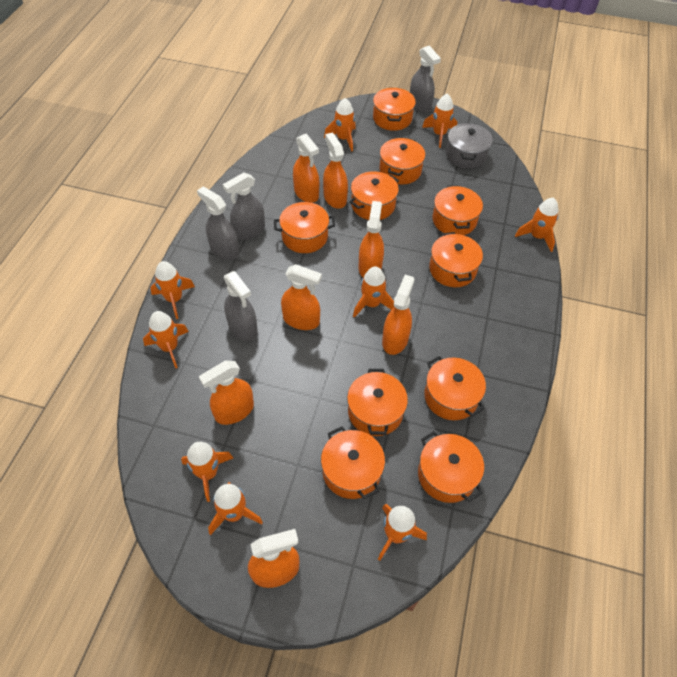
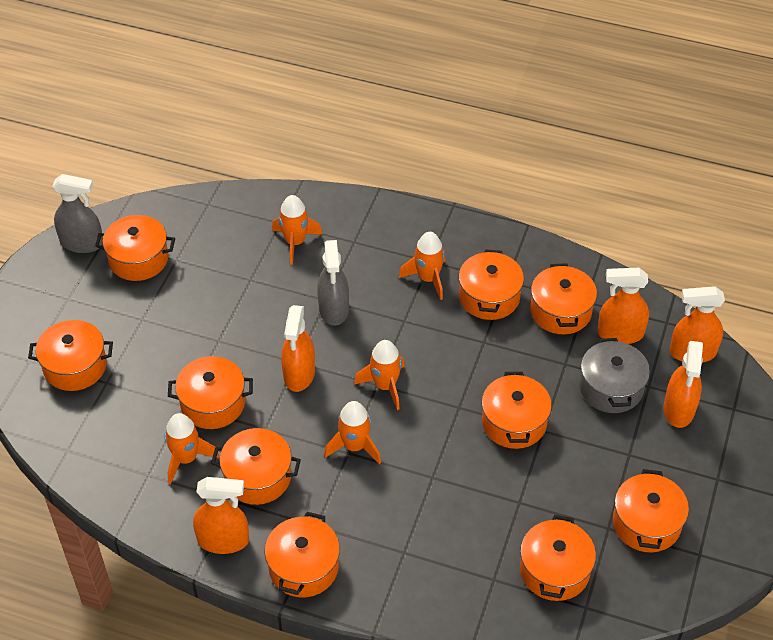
grey spray bottle: 4 -> 2
orange rocket: 9 -> 5
orange spray bottle: 7 -> 5

